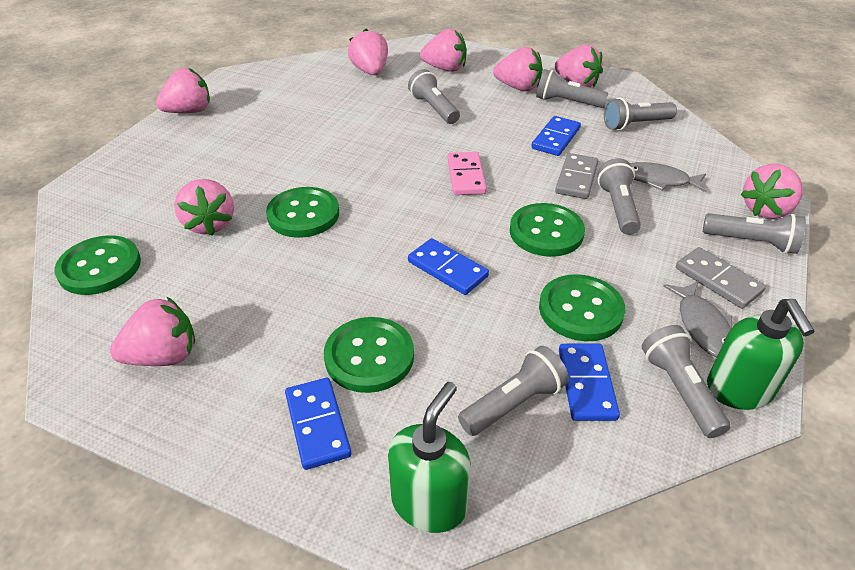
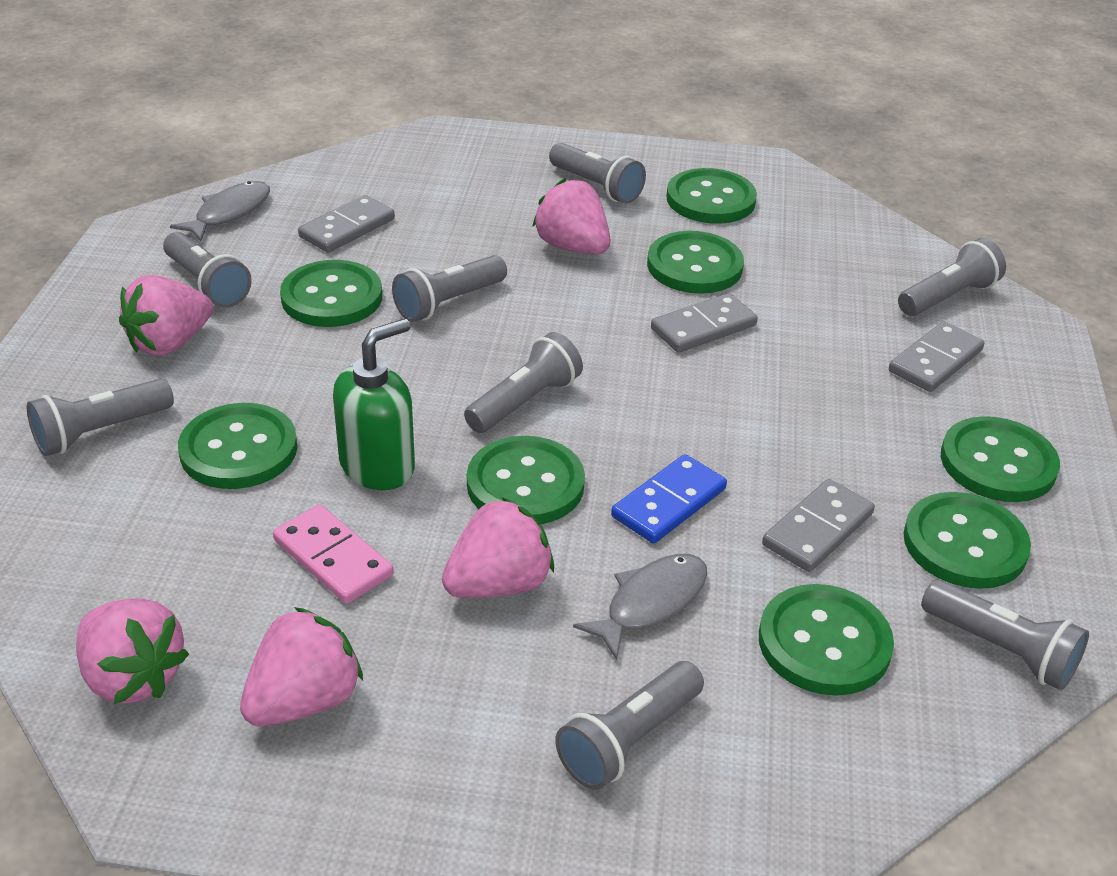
blue domino: 4 -> 1
green button: 5 -> 8
green soap dispenser: 2 -> 1
grey domino: 2 -> 4
grey flashlight: 7 -> 8
pink strawberry: 8 -> 5

